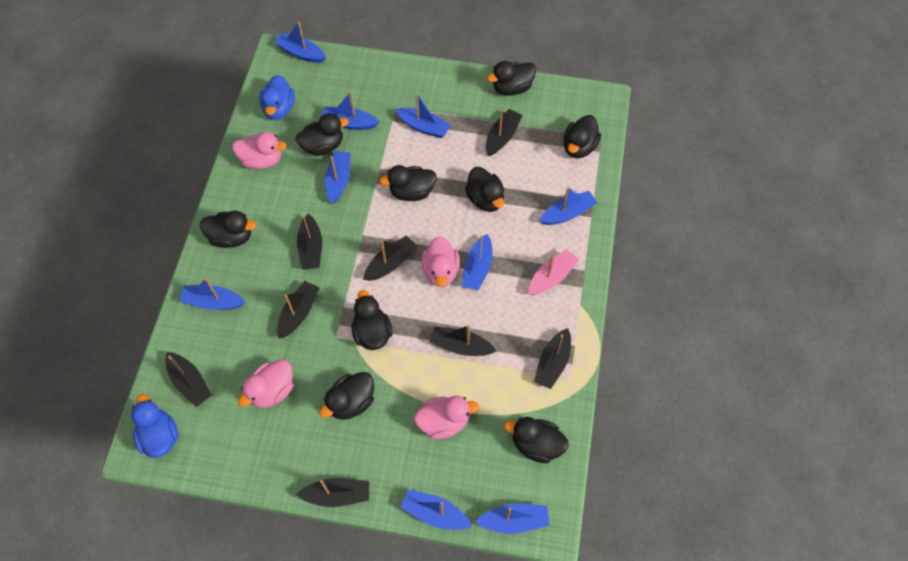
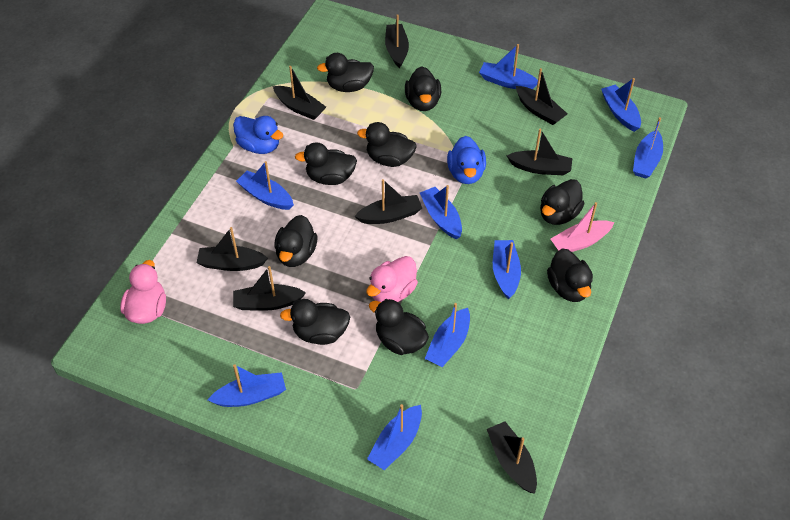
pink duck: 4 -> 2

